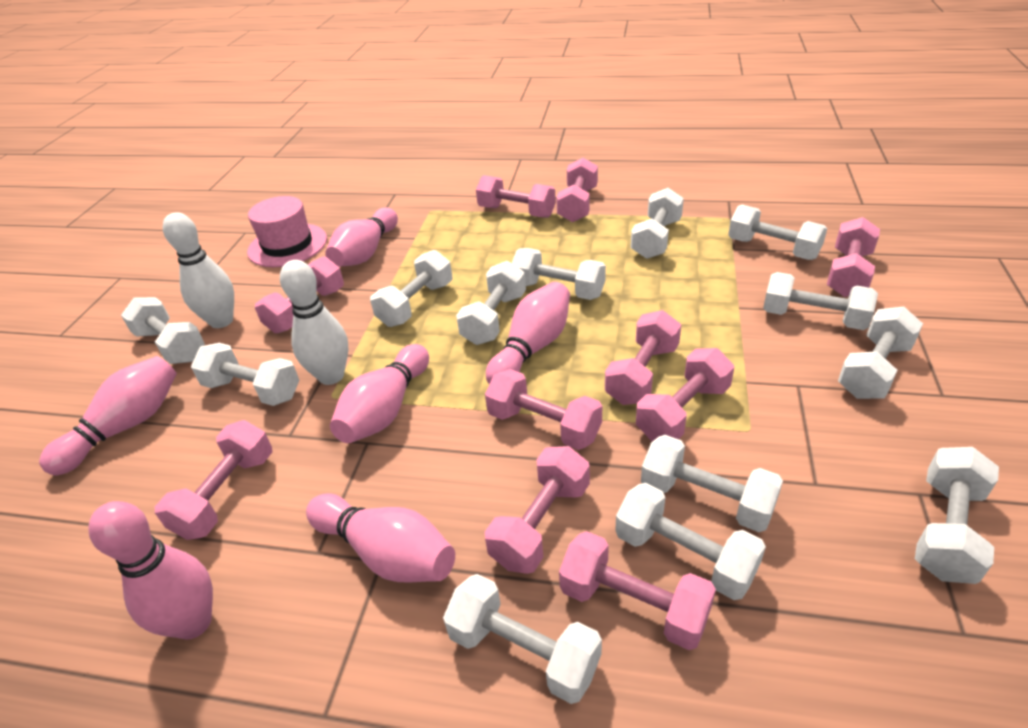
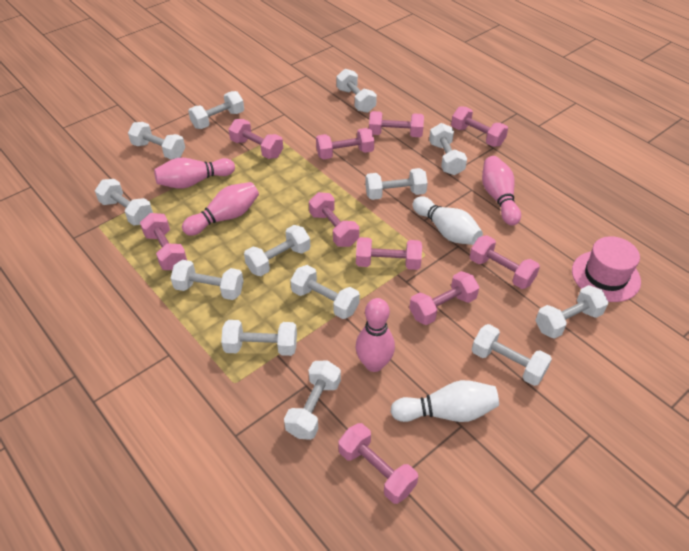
pink bowling pin: 6 -> 4

